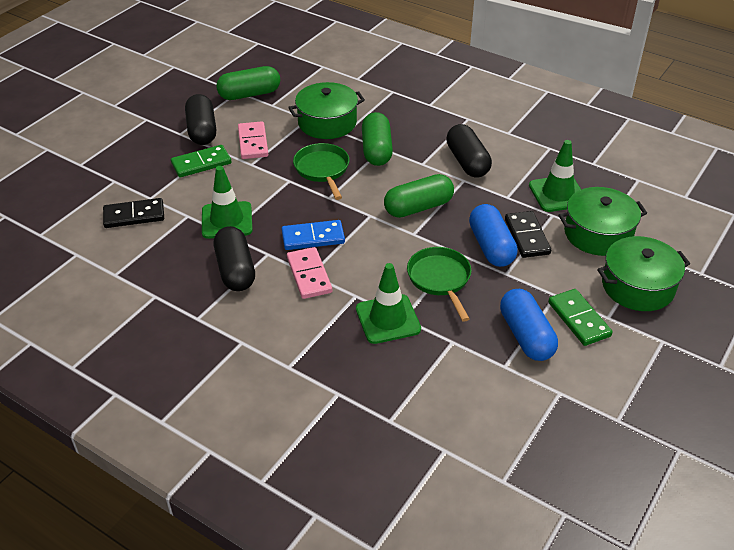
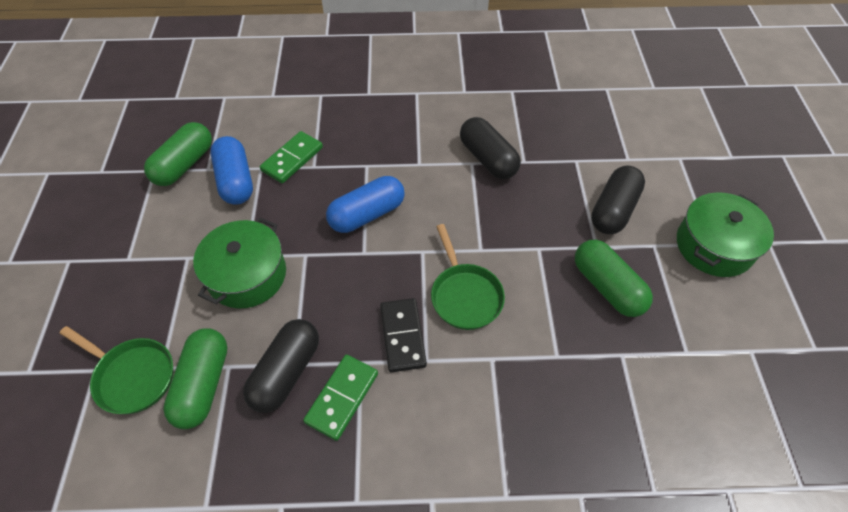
black domino: 2 -> 1
blue domino: 1 -> 0
green pot: 3 -> 2
green traffic cone: 3 -> 0
pink domino: 2 -> 0

